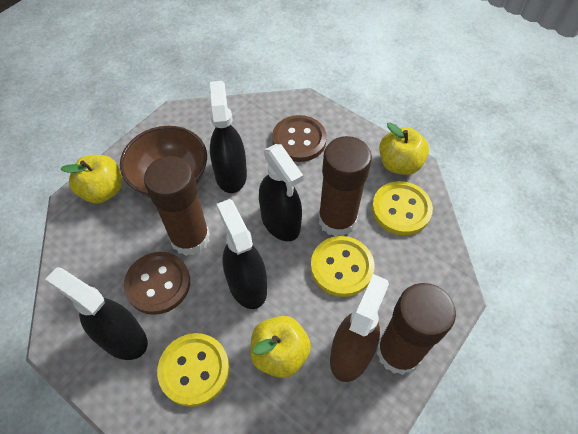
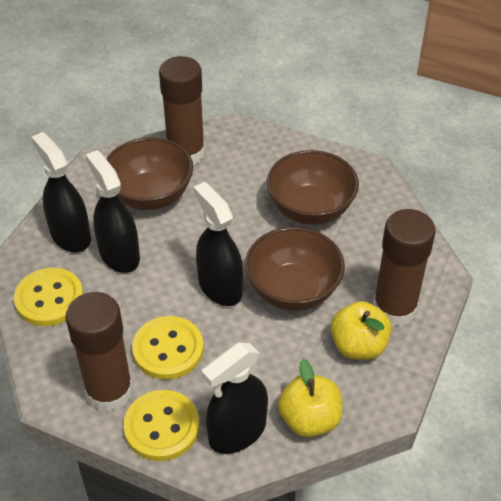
brown bowl: 1 -> 3
brown button: 2 -> 0
brown spray bottle: 1 -> 0
yellow apple: 3 -> 2

